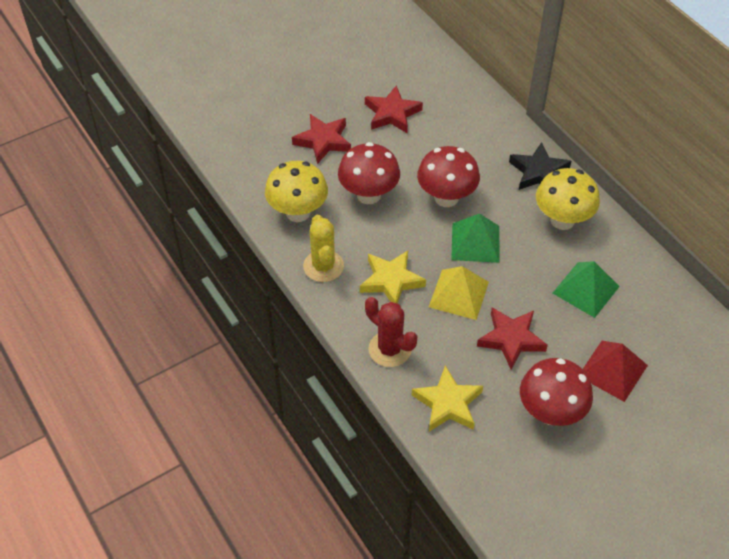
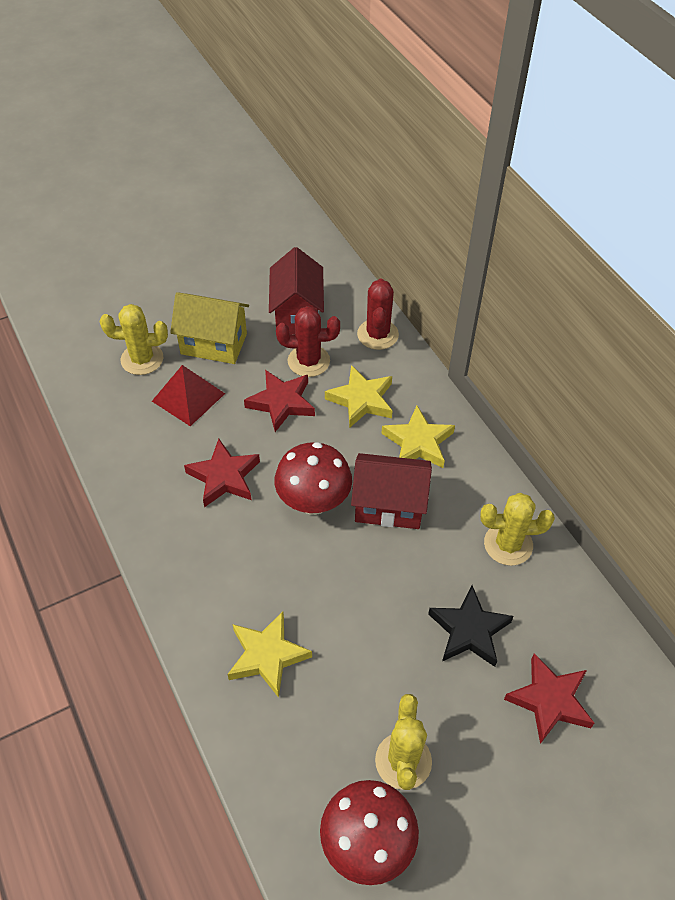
green pyramid: 2 -> 0
red cactus: 1 -> 2
red house: 0 -> 2
red mushroom: 3 -> 2
yellow cactus: 1 -> 3
yellow house: 0 -> 1
yellow mushroom: 2 -> 0
yellow pyramid: 1 -> 0
yellow star: 2 -> 3

